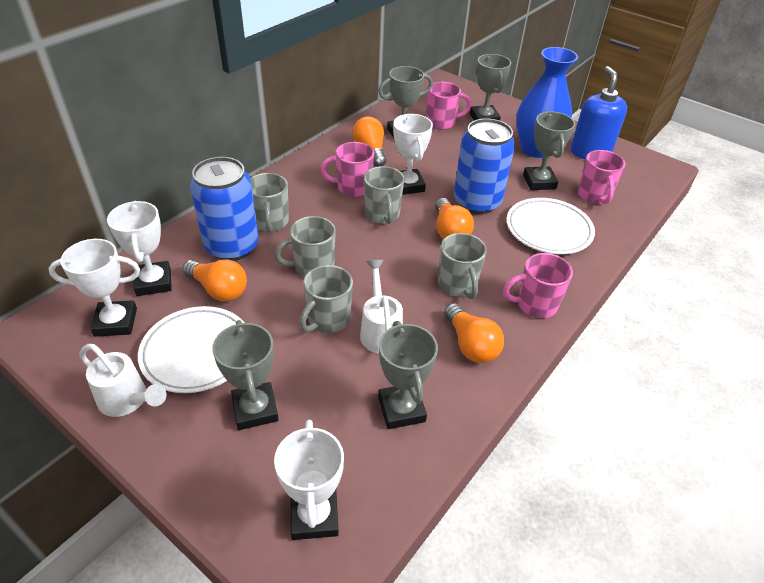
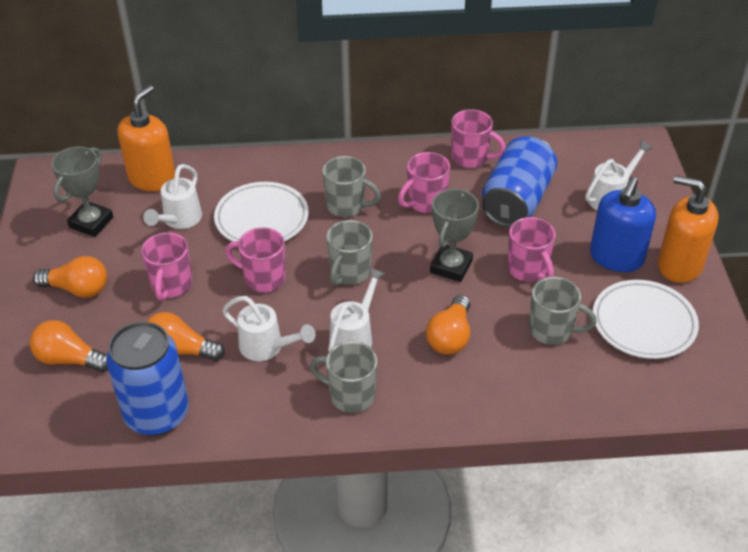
blue vase: 1 -> 0
grey mug: 5 -> 4
grey trophy: 5 -> 2
orange soap dispenser: 0 -> 2
pink mug: 4 -> 5
white trophy: 4 -> 0
white watering can: 2 -> 4

